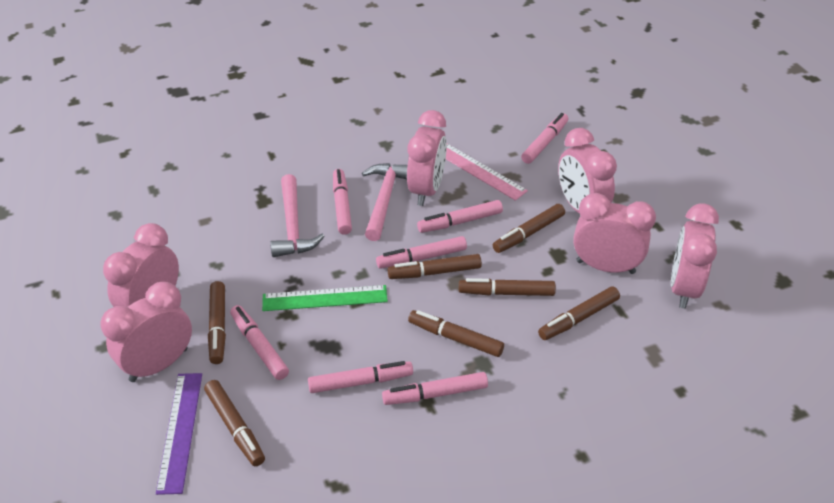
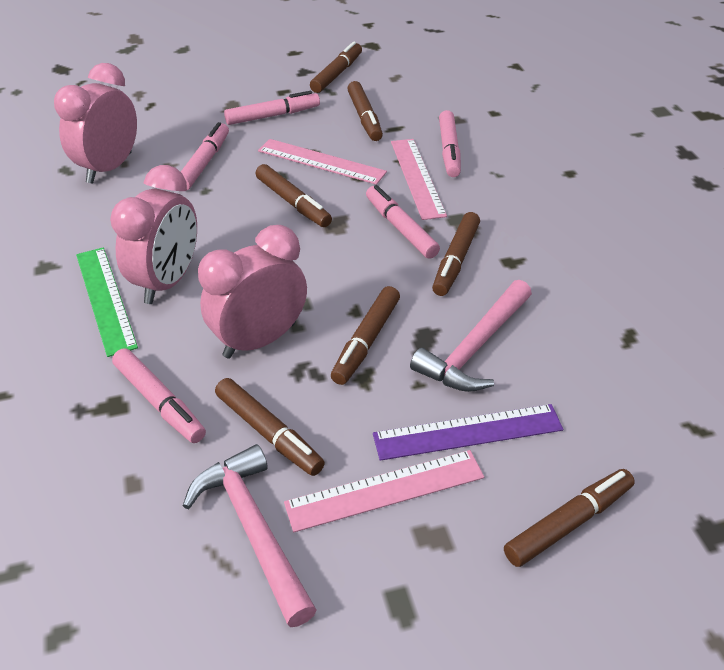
pink clock: 6 -> 3
pink marker: 7 -> 5
pink ruler: 1 -> 3

